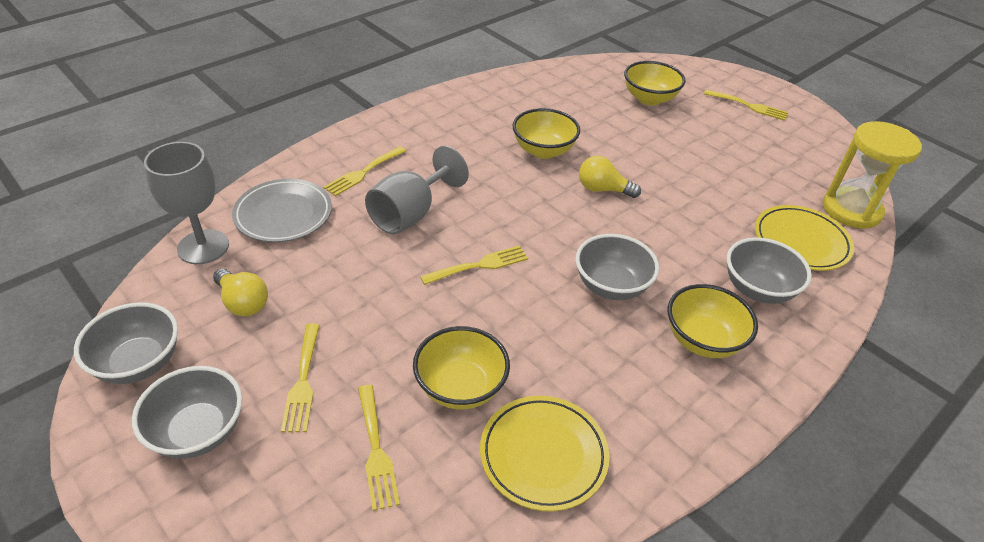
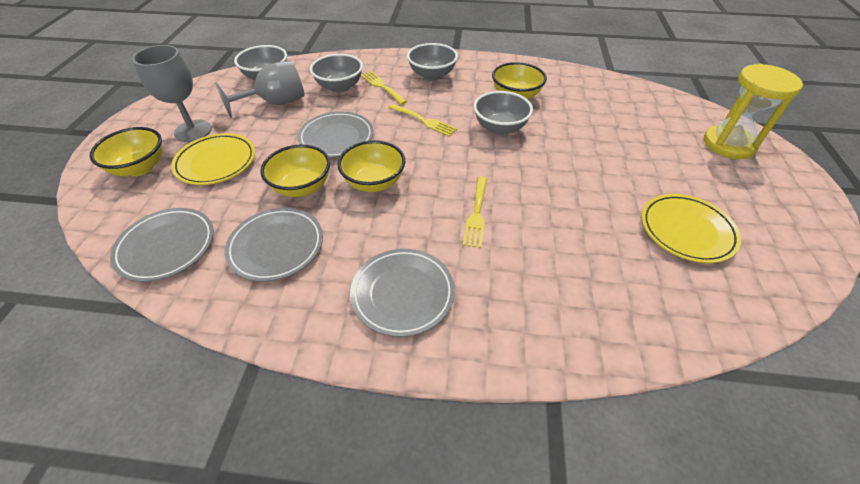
grey plate: 1 -> 4
yellow fork: 5 -> 3
yellow light bulb: 2 -> 0

